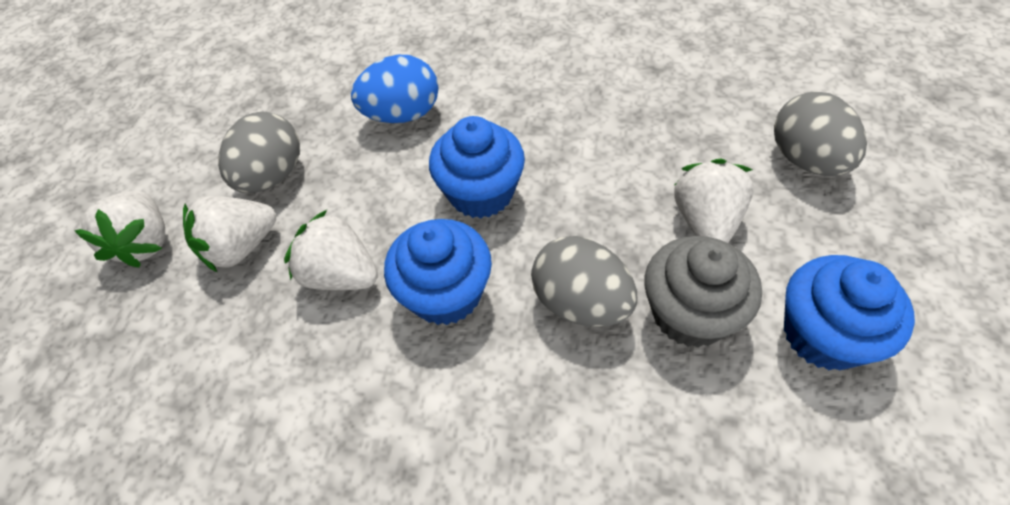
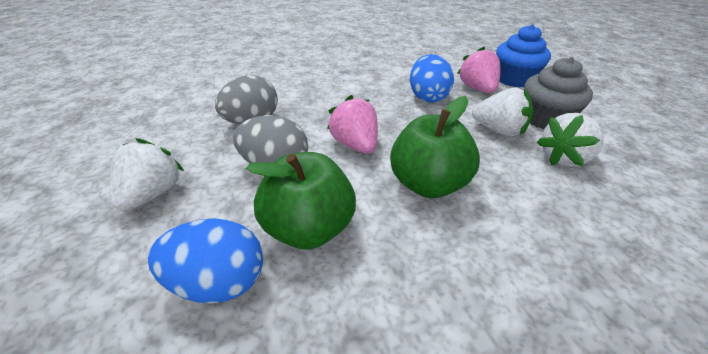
blue cupcake: 3 -> 1
blue egg: 1 -> 2
green apple: 0 -> 2
grey egg: 3 -> 2
pink strawberry: 0 -> 2
white strawberry: 4 -> 3

